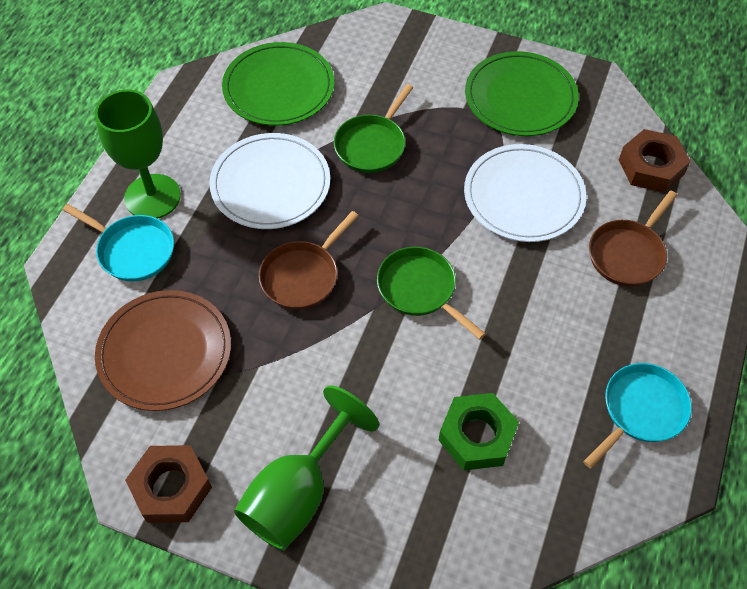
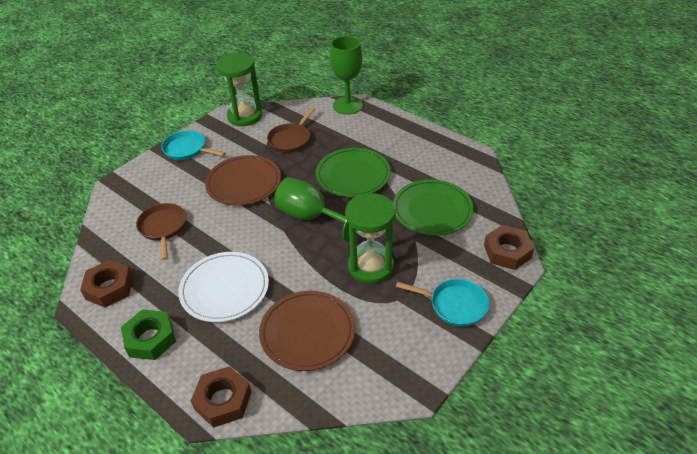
brown nut: 2 -> 3
brown plate: 1 -> 2
green hourglass: 0 -> 2
green pan: 2 -> 0
white plate: 2 -> 1

